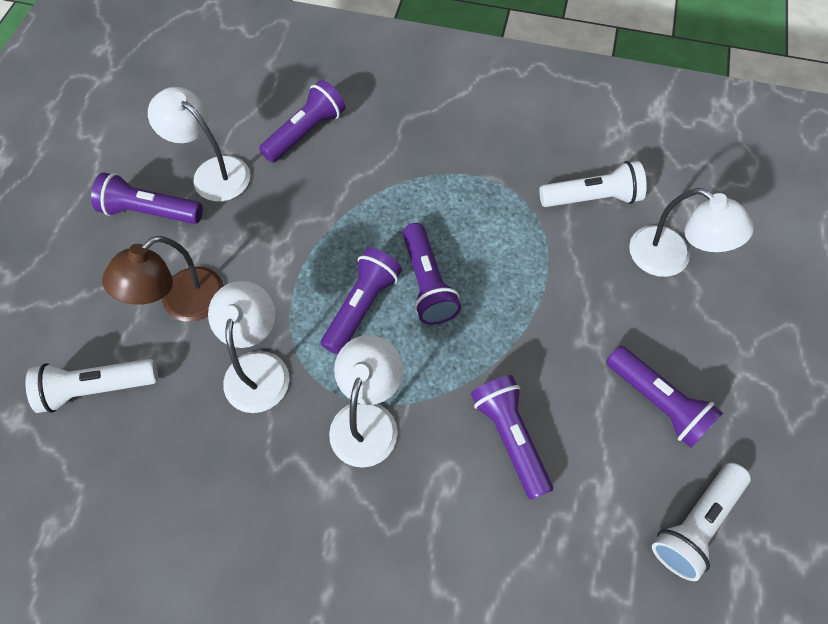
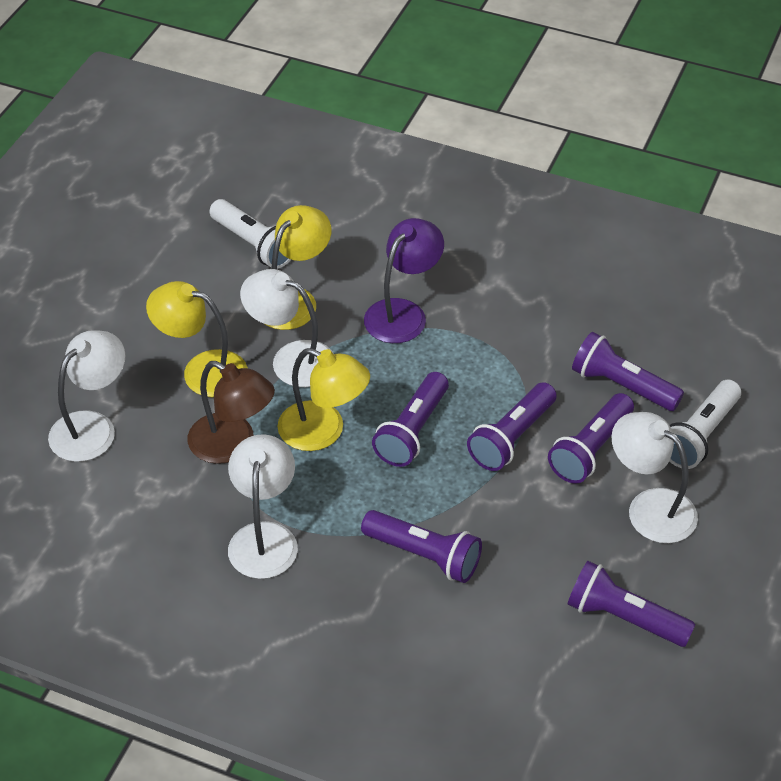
purple lamp: 0 -> 1
white flashlight: 3 -> 2
yellow lamp: 0 -> 3

